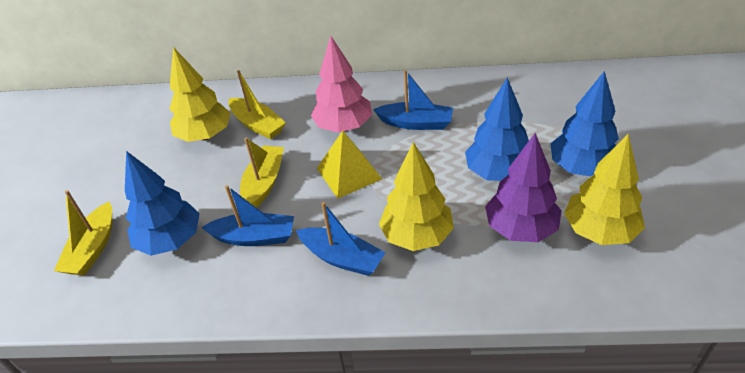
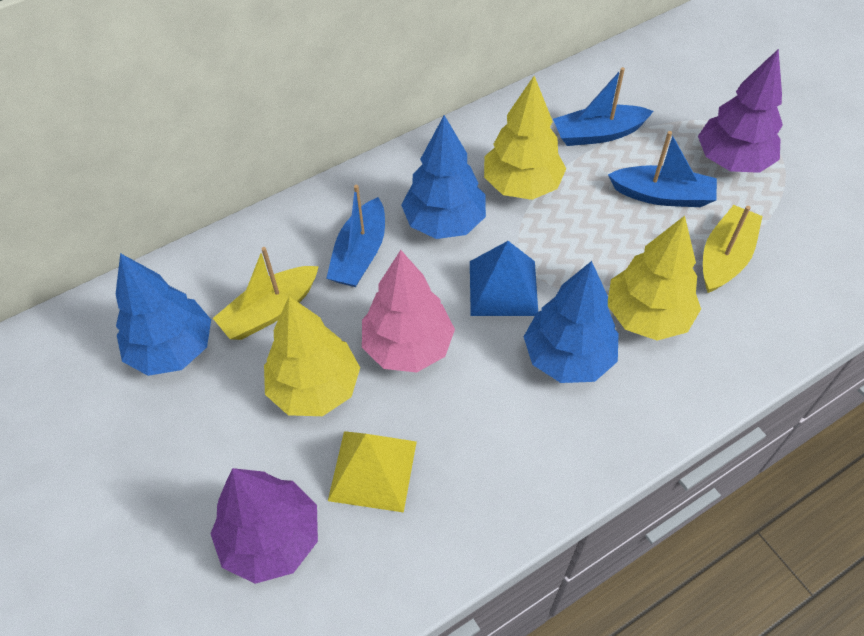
blue pyramid: 0 -> 1
purple tree: 1 -> 2
yellow boat: 3 -> 2

